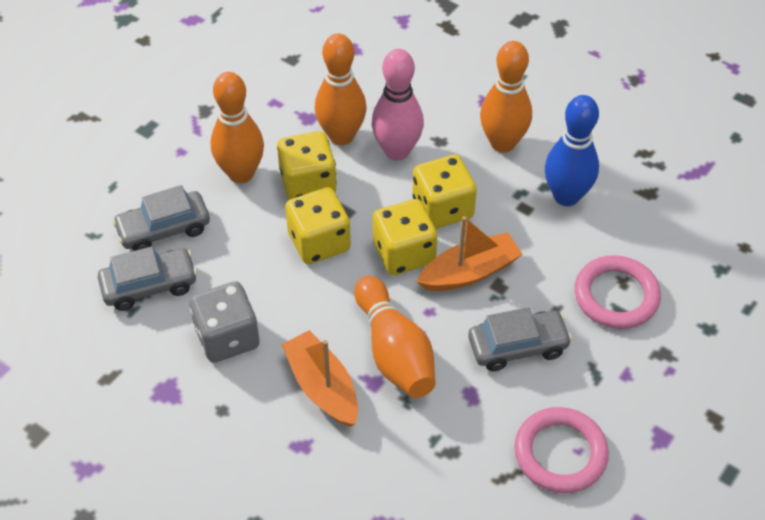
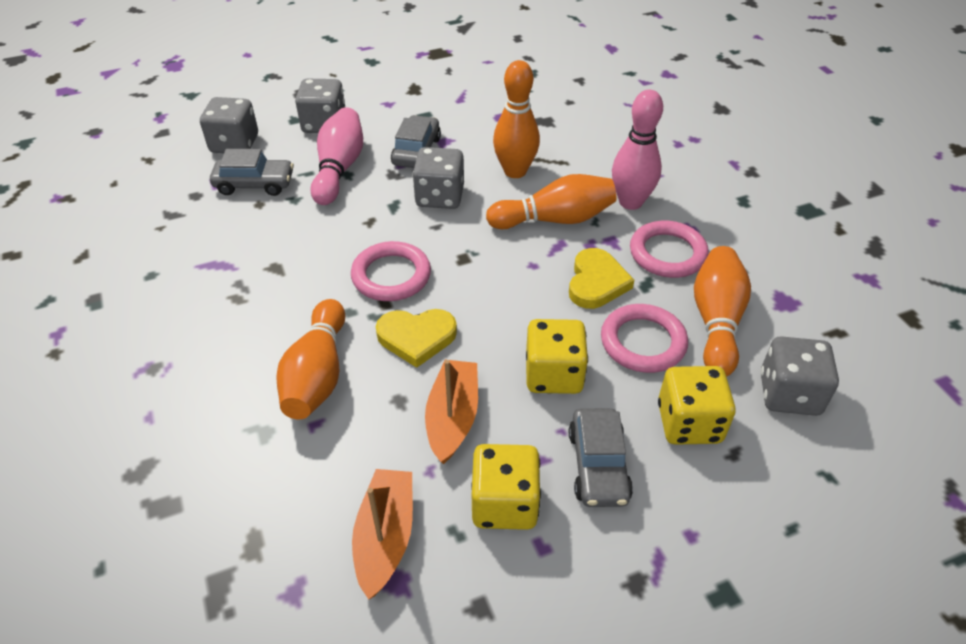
blue bowling pin: 1 -> 0
grey dice: 1 -> 4
pink bowling pin: 1 -> 2
pink ring: 2 -> 3
yellow dice: 4 -> 3
yellow heart: 0 -> 2

